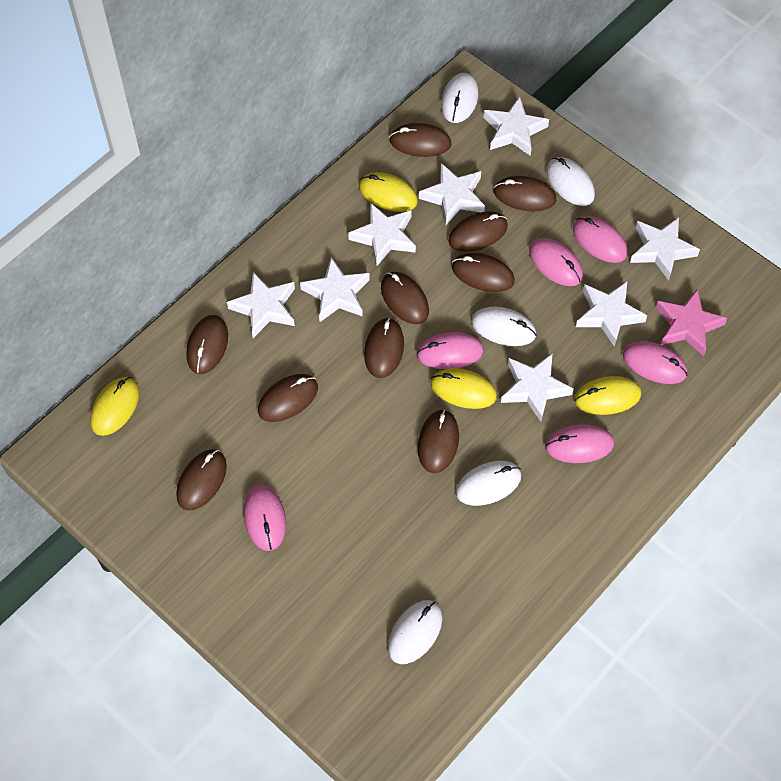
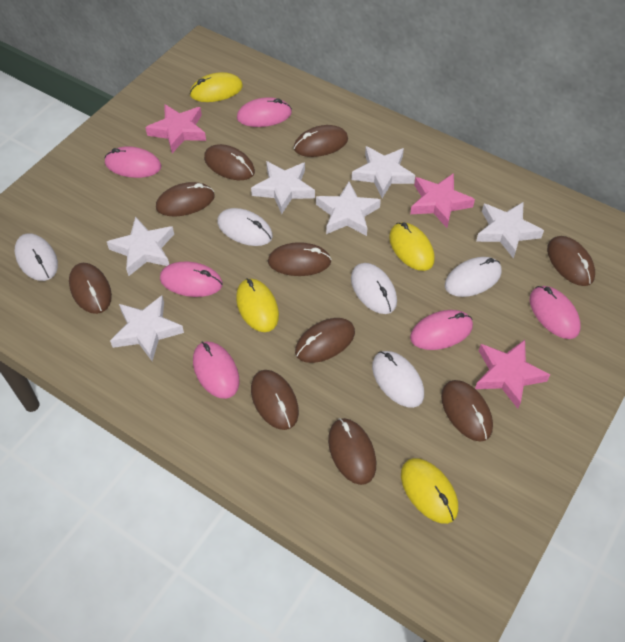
pink star: 1 -> 3
white star: 8 -> 6

